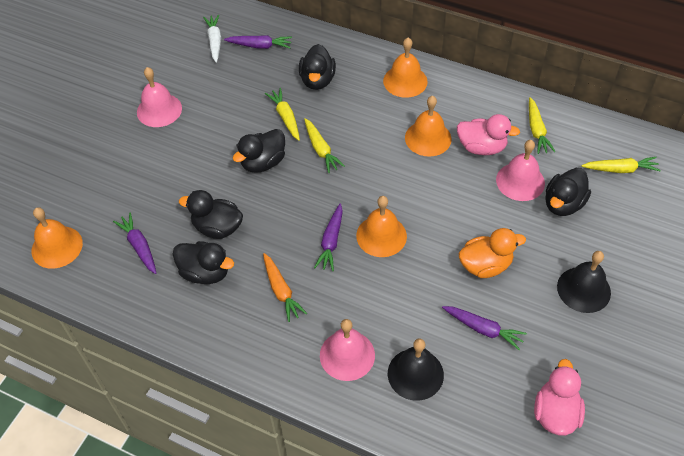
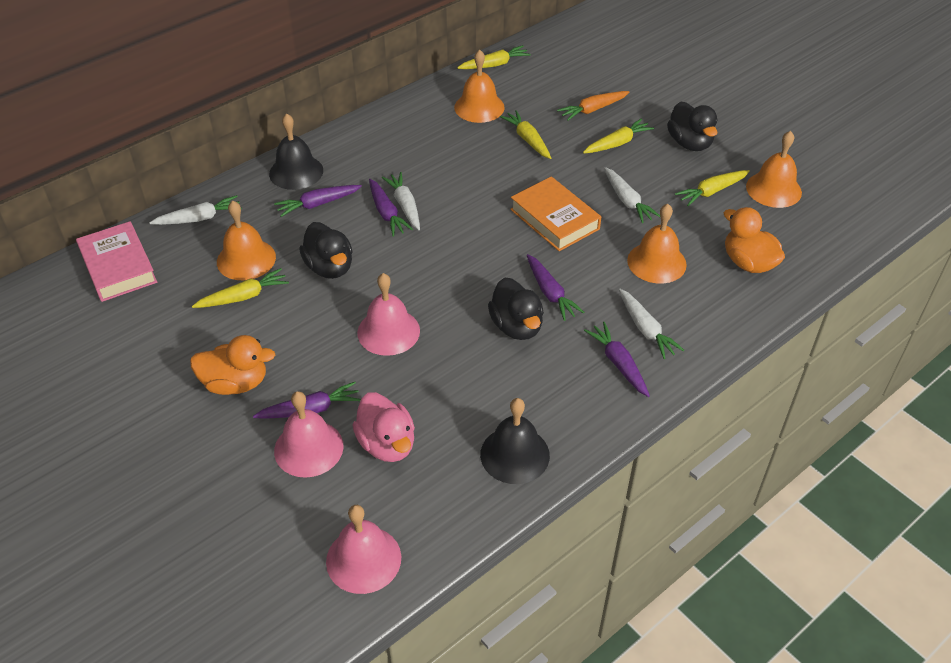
black duck: 5 -> 3
orange book: 0 -> 1
orange duck: 1 -> 2
pink book: 0 -> 1
pink duck: 2 -> 1
purple carrot: 4 -> 5
white carrot: 1 -> 4
yellow carrot: 4 -> 5

